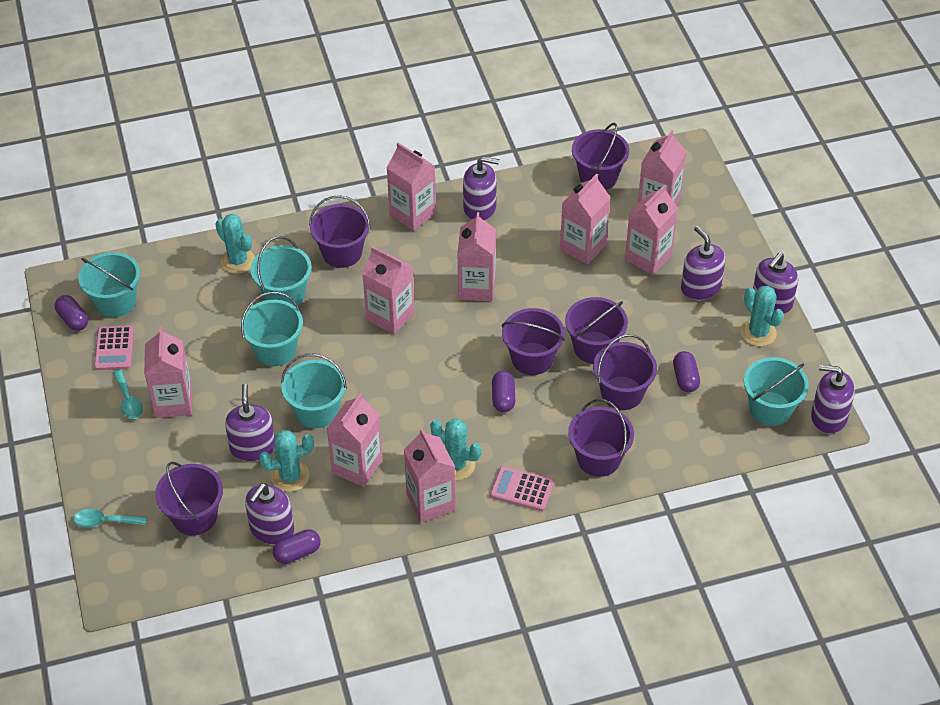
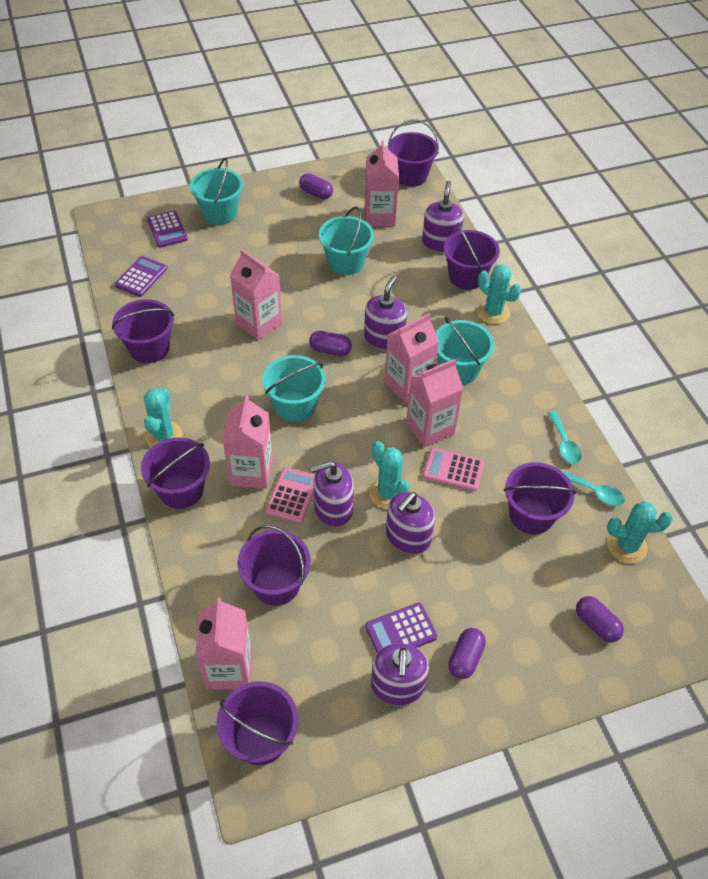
pink carton: 9 -> 6
purple calculator: 0 -> 3
purple soap dispenser: 6 -> 5
turquoise bucket: 5 -> 4

